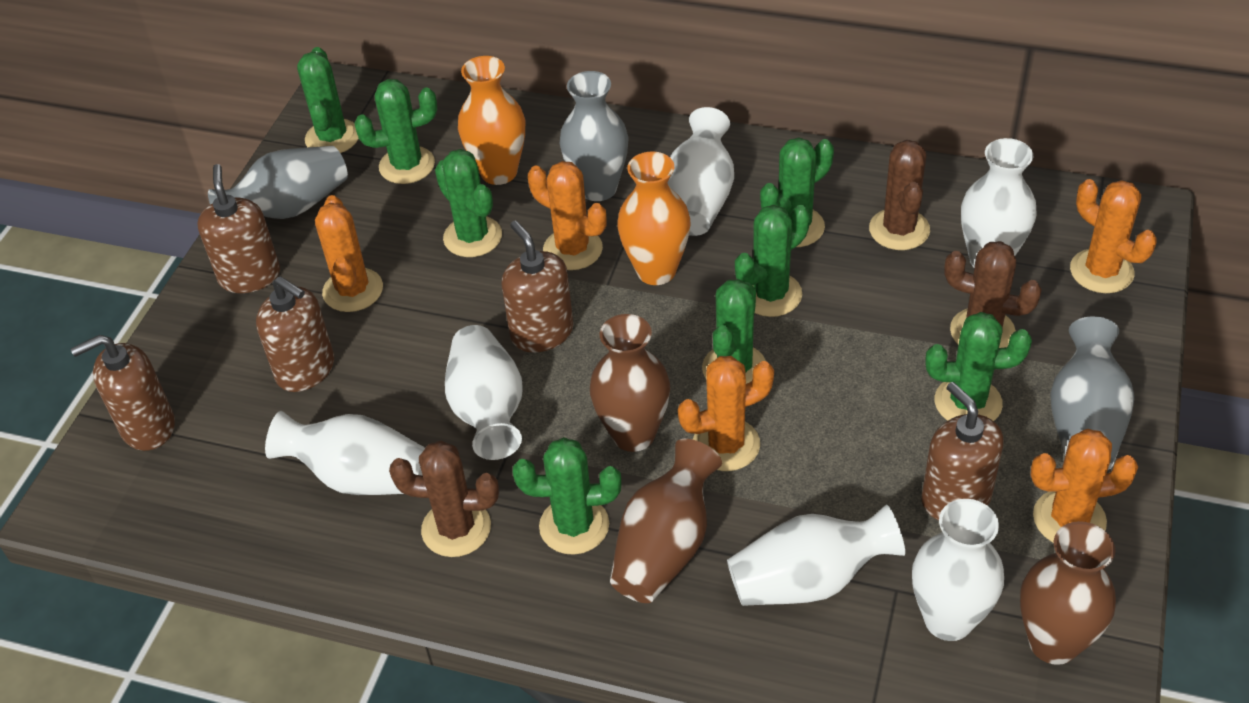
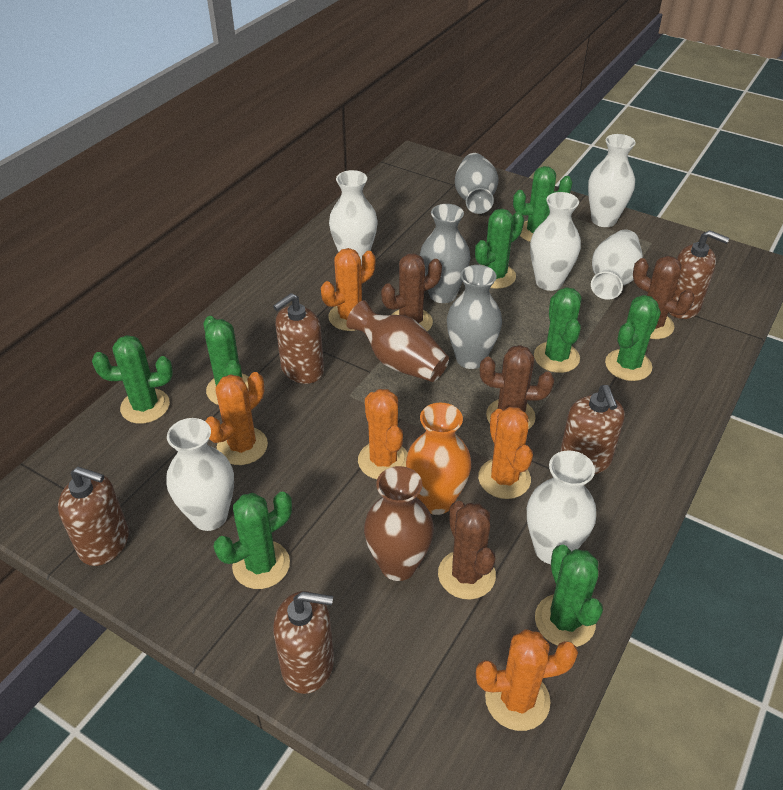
brown cactus: 3 -> 4
brown vase: 3 -> 2
orange vase: 2 -> 1

